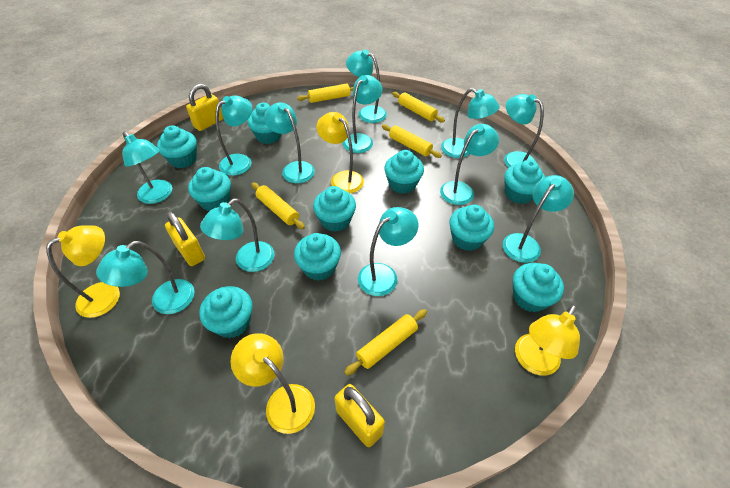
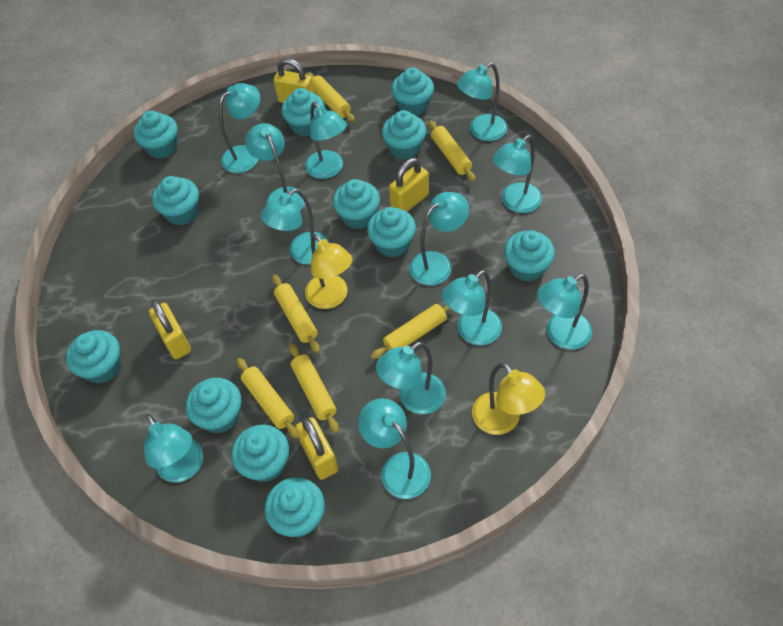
turquoise cupcake: 10 -> 12
yellow lamp: 4 -> 2
yellow padlock: 3 -> 4
yellow rolling pin: 5 -> 6

